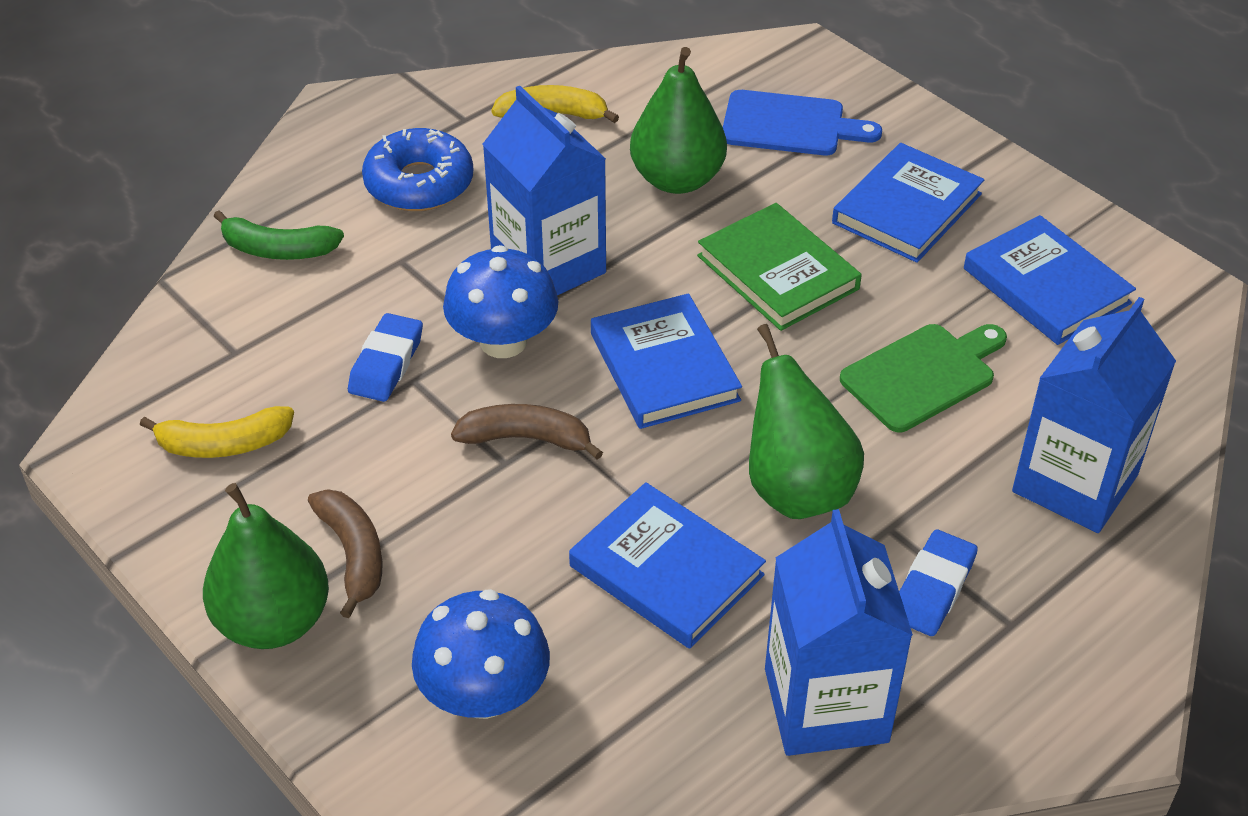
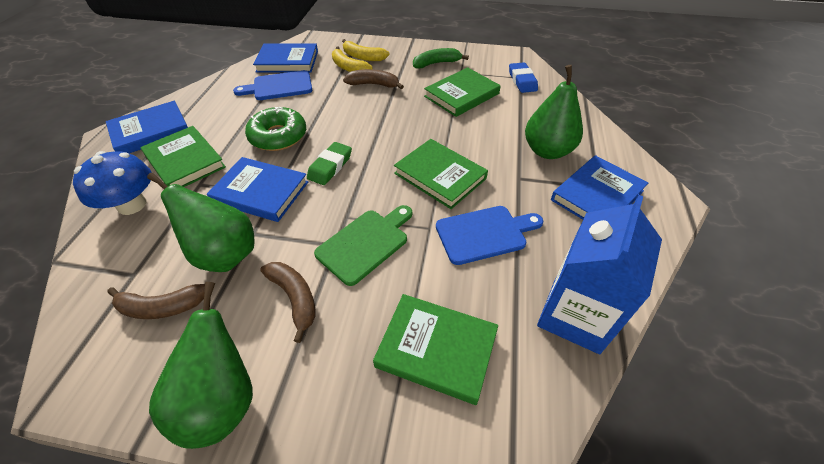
blue carton: 3 -> 1
blue cutting board: 1 -> 2
blue donut: 1 -> 0
blue eraser: 2 -> 1
blue mushroom: 2 -> 1
brown banana: 2 -> 3
green book: 1 -> 4
green donut: 0 -> 1
green eraser: 0 -> 1

